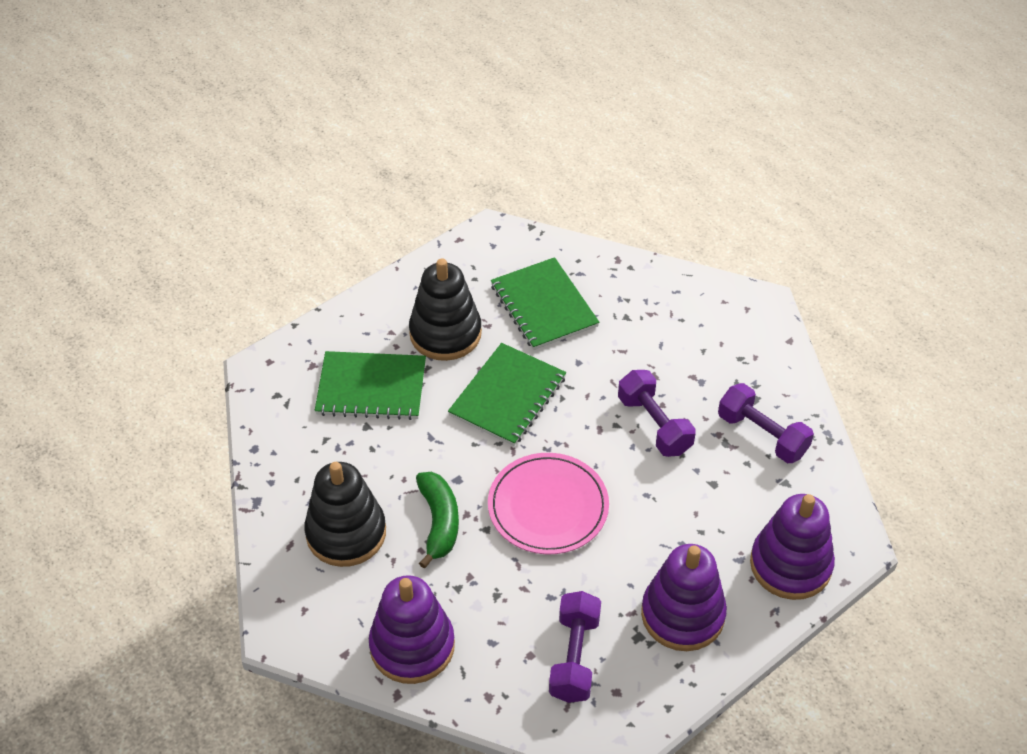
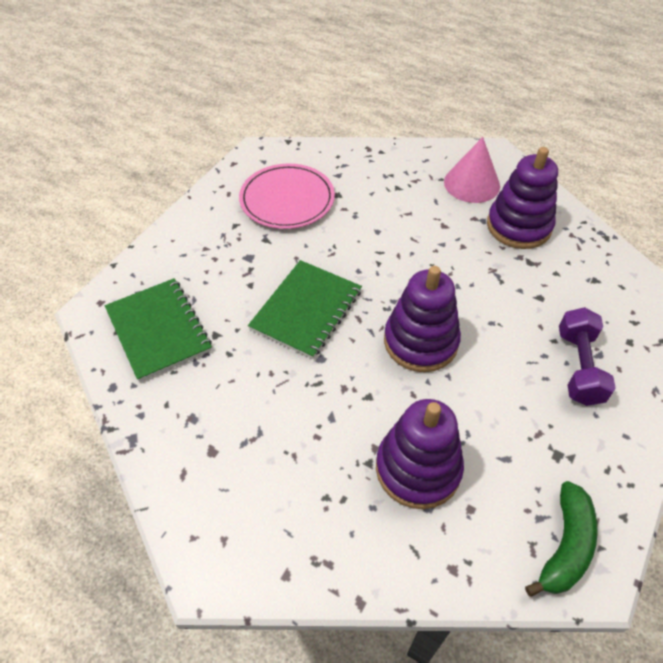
black stacking toy: 2 -> 0
green notebook: 3 -> 2
pink cone: 0 -> 1
purple dumbbell: 3 -> 1

